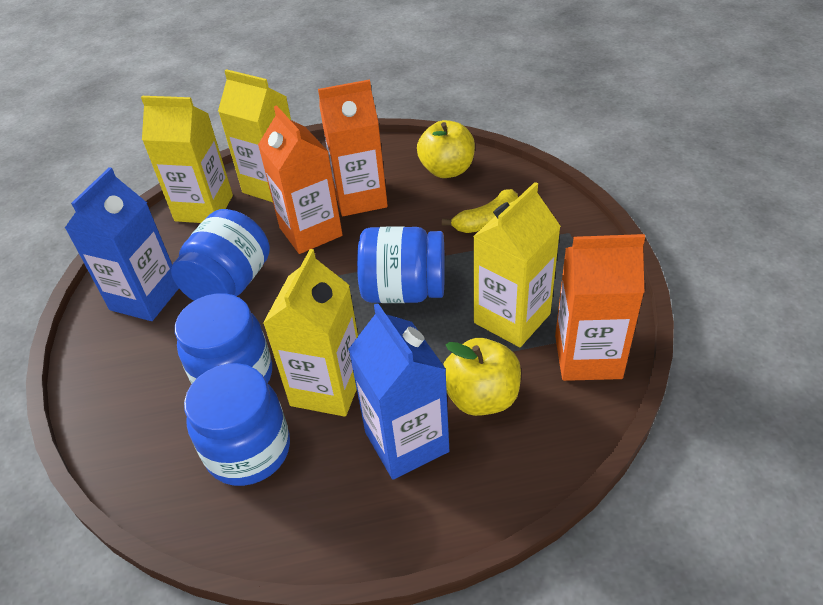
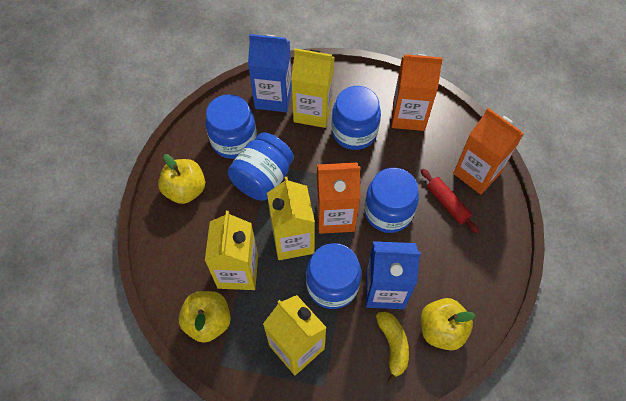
blue jar: 4 -> 5
red rolling pin: 0 -> 1
yellow apple: 2 -> 3

